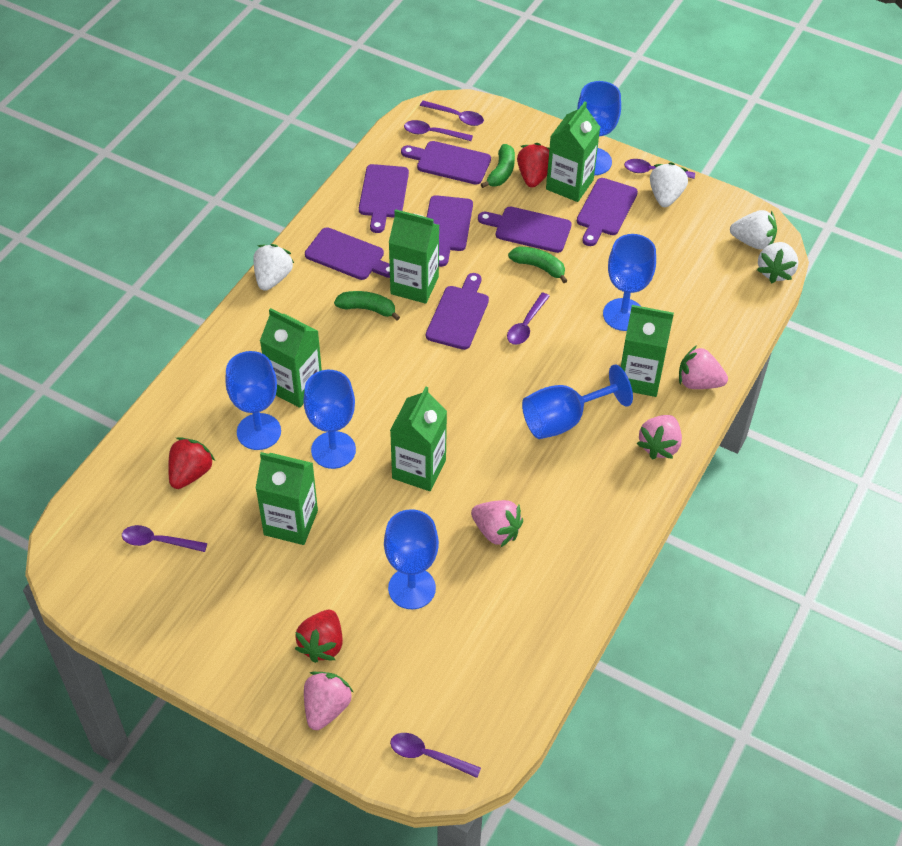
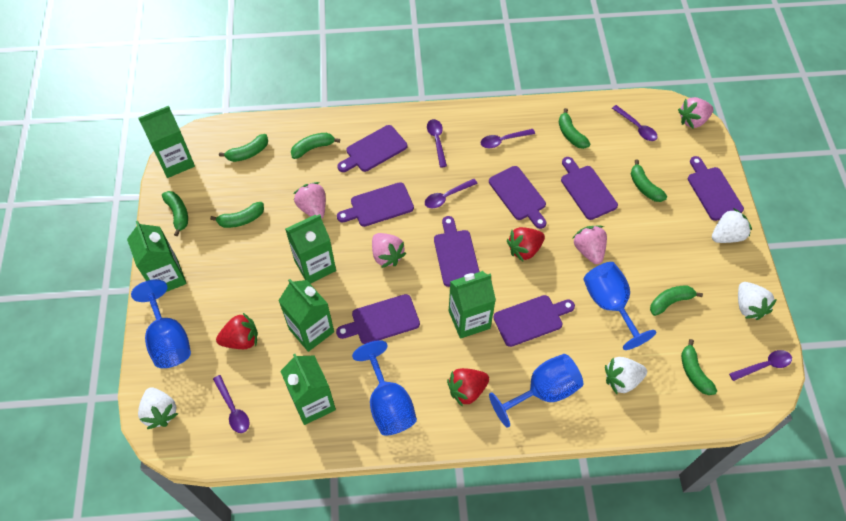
blue goblet: 6 -> 4
green banana: 3 -> 8
purple cutting board: 7 -> 8

